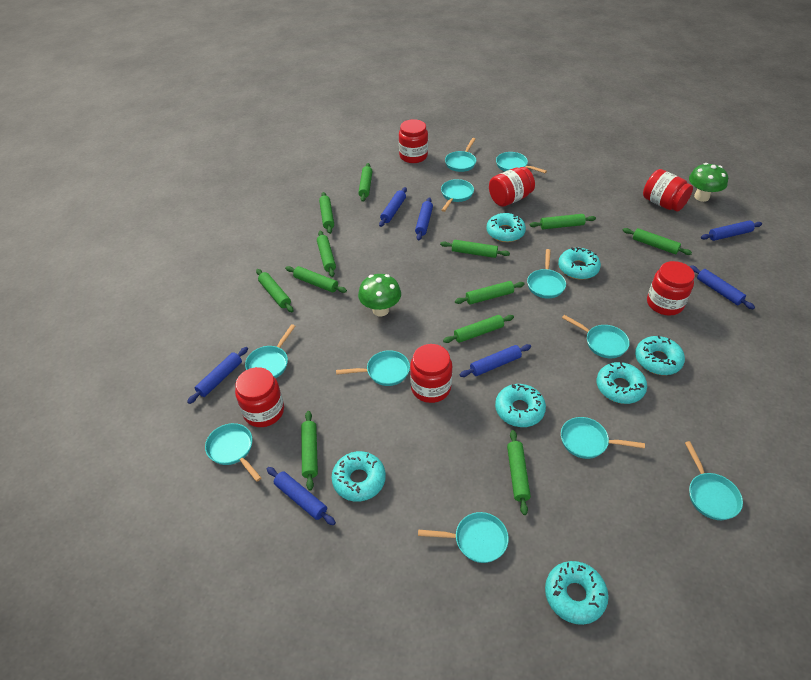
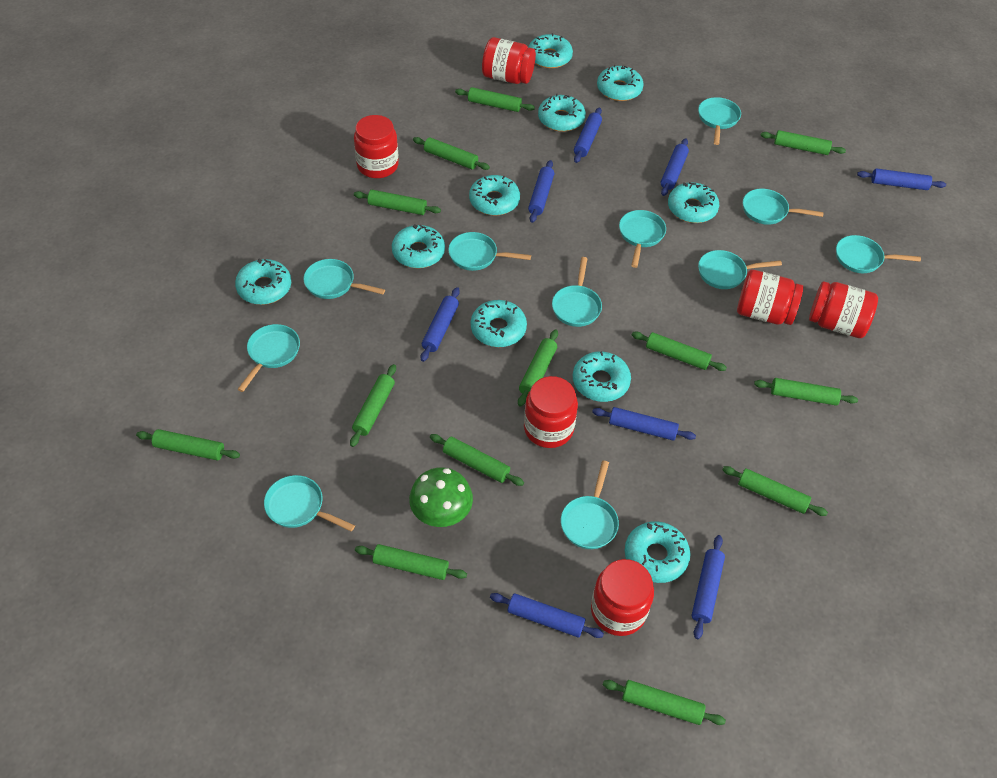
blue rolling pin: 7 -> 8
green mushroom: 2 -> 1
green rolling pin: 12 -> 13
turquoise donut: 7 -> 10

